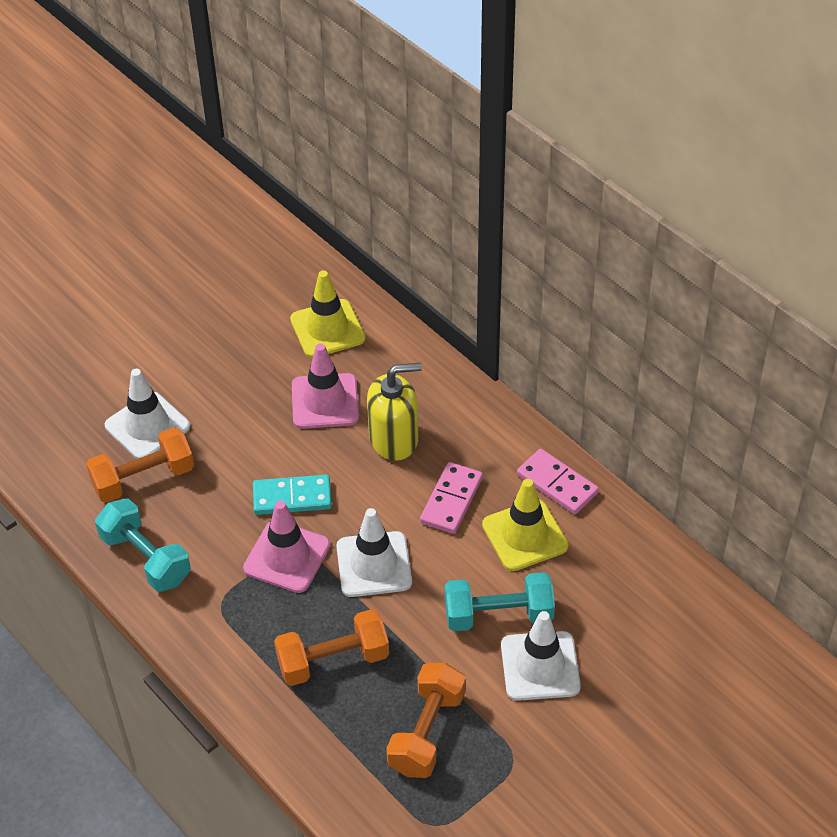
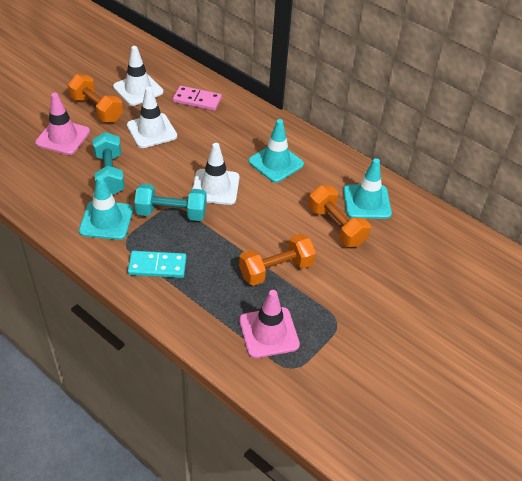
pink domino: 2 -> 1
turquoise traffic cone: 0 -> 3
yellow soap dispenser: 1 -> 0
yellow traffic cone: 2 -> 0

